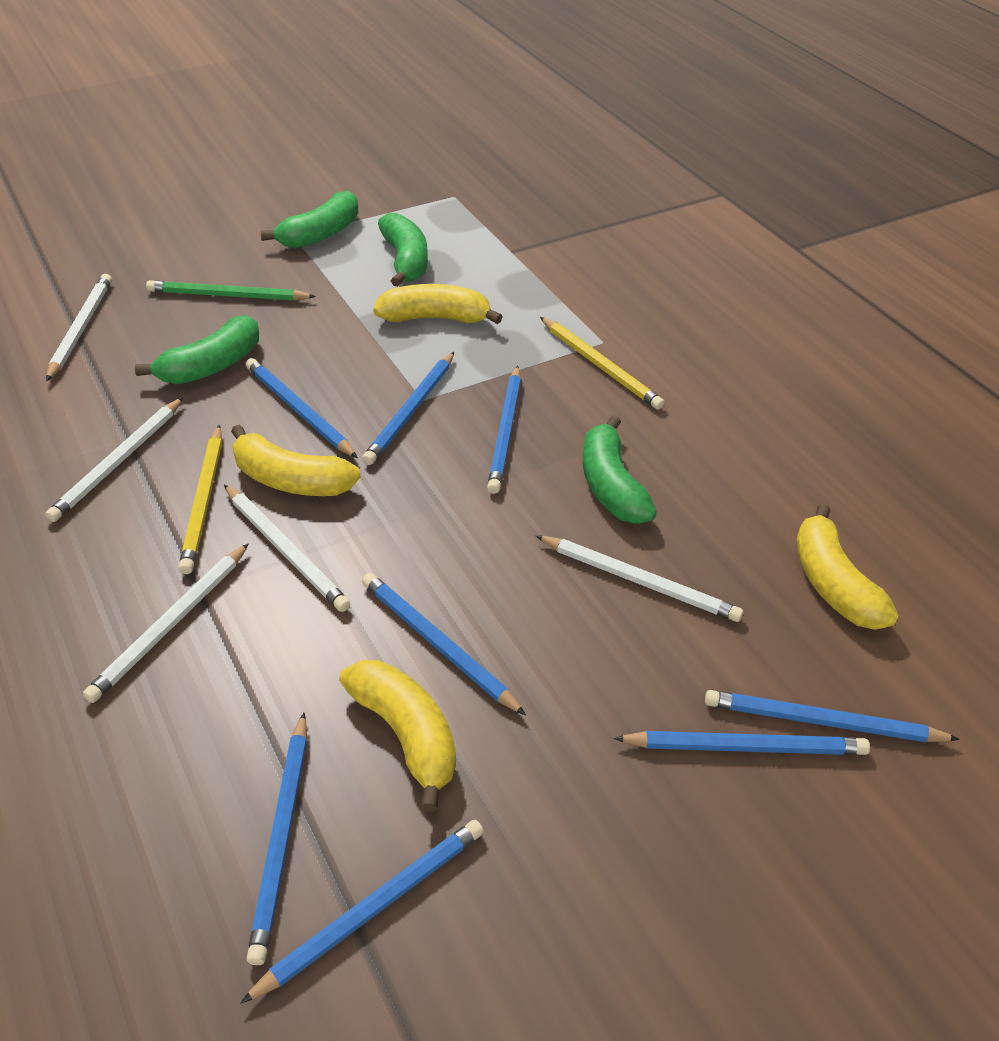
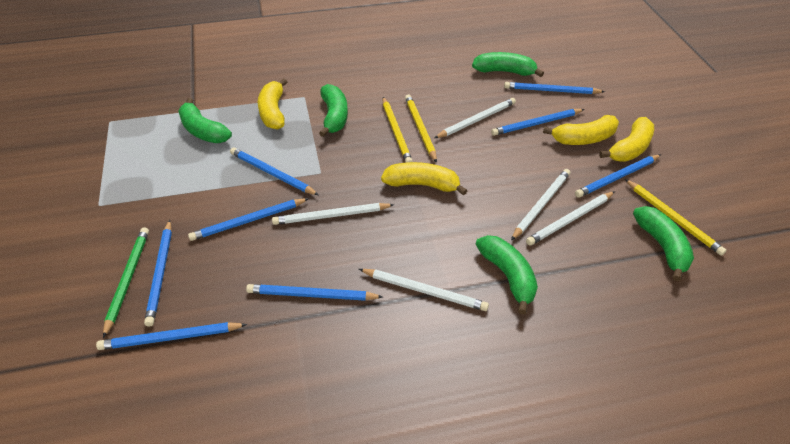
green banana: 4 -> 5
yellow pencil: 2 -> 3

